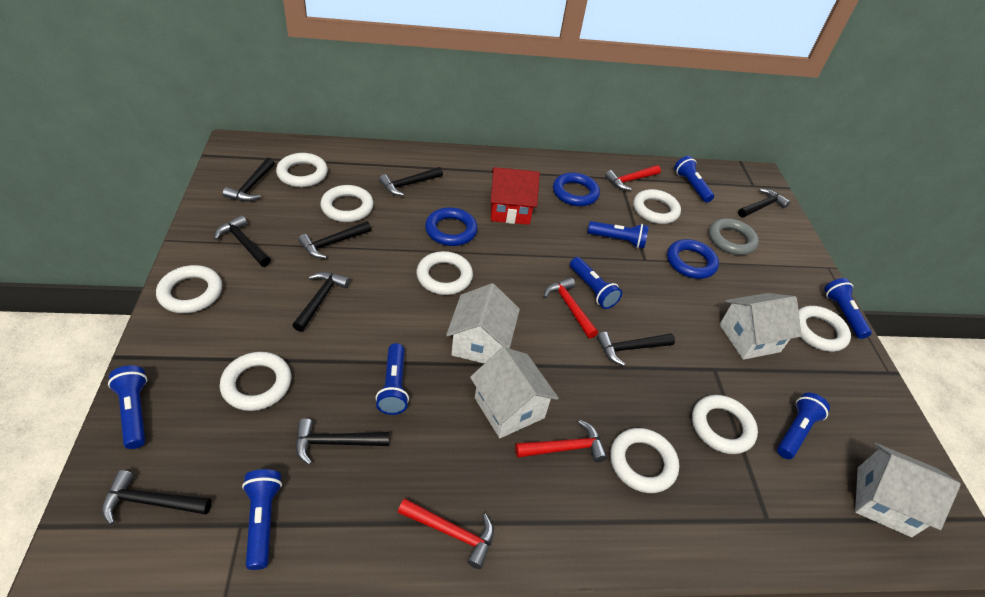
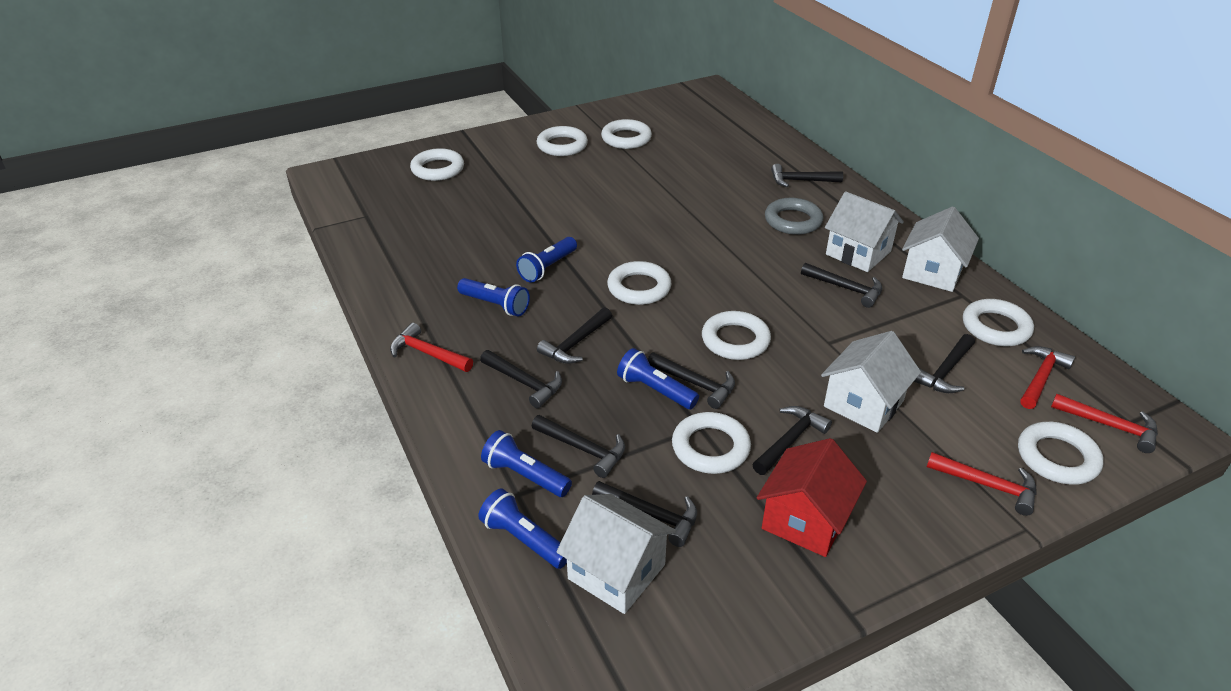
blue flashlight: 8 -> 5
blue ring: 3 -> 0
white ring: 9 -> 8

